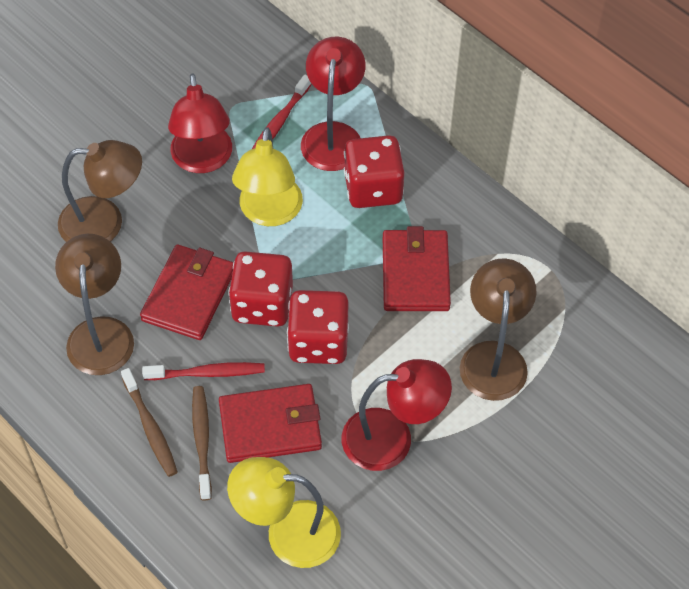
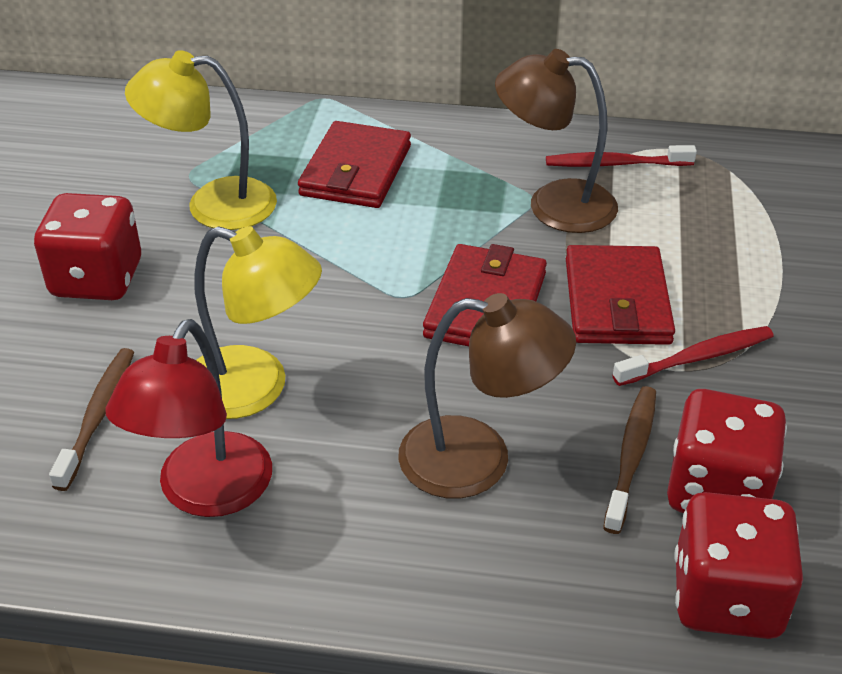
brown lamp: 3 -> 2
red lamp: 3 -> 1

